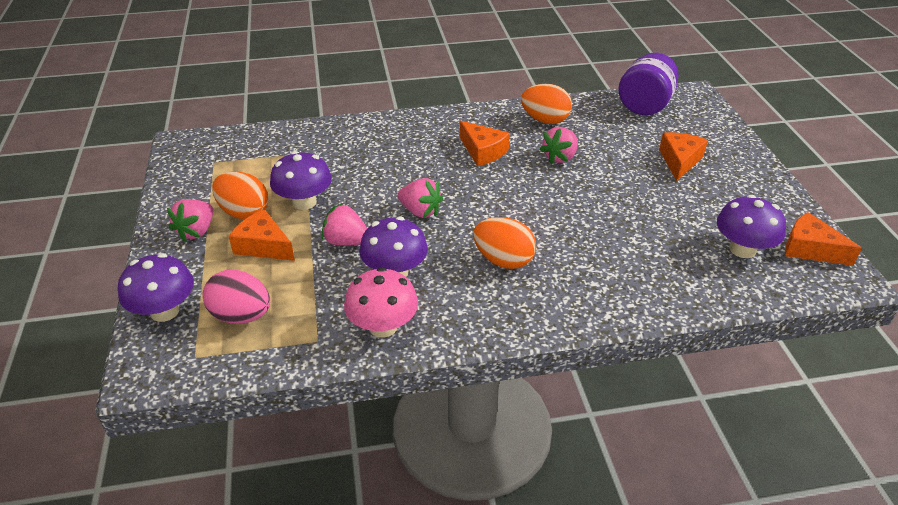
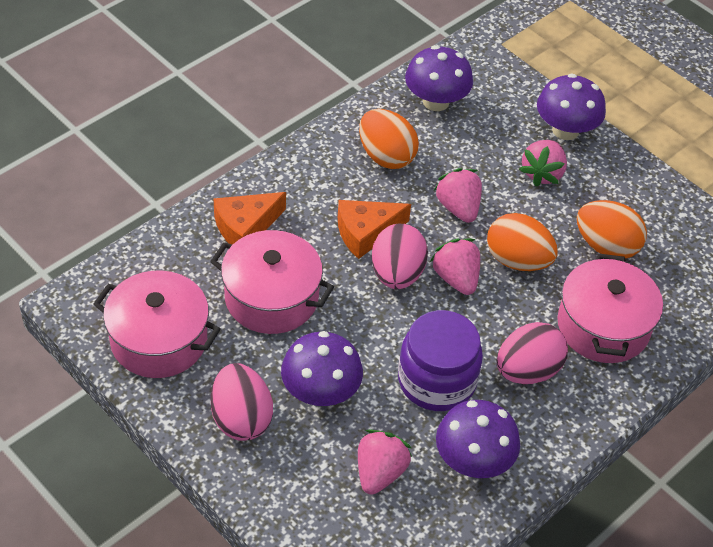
orange cheese: 4 -> 2
pink egg: 1 -> 3
pink mushroom: 1 -> 0
pink pot: 0 -> 3

